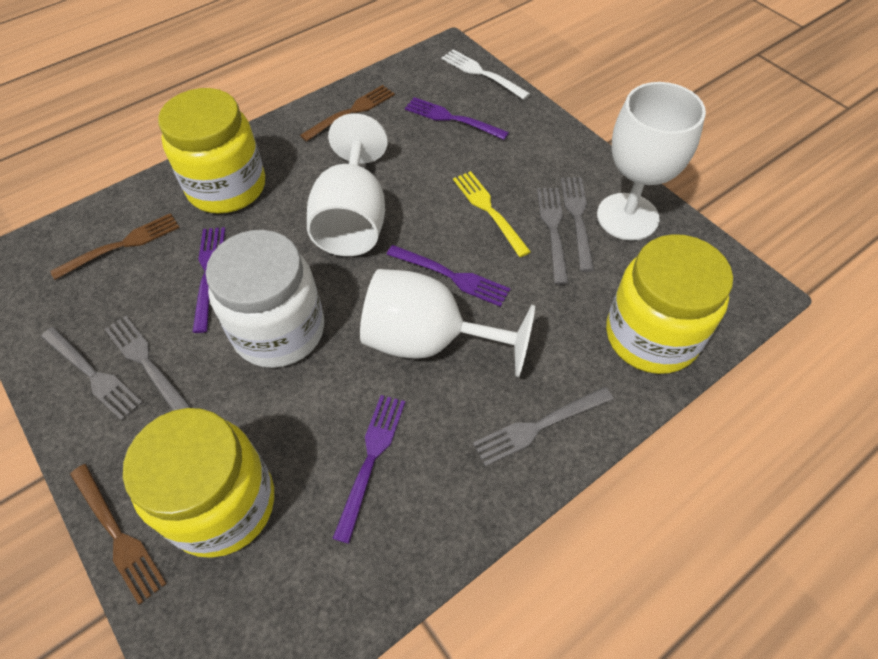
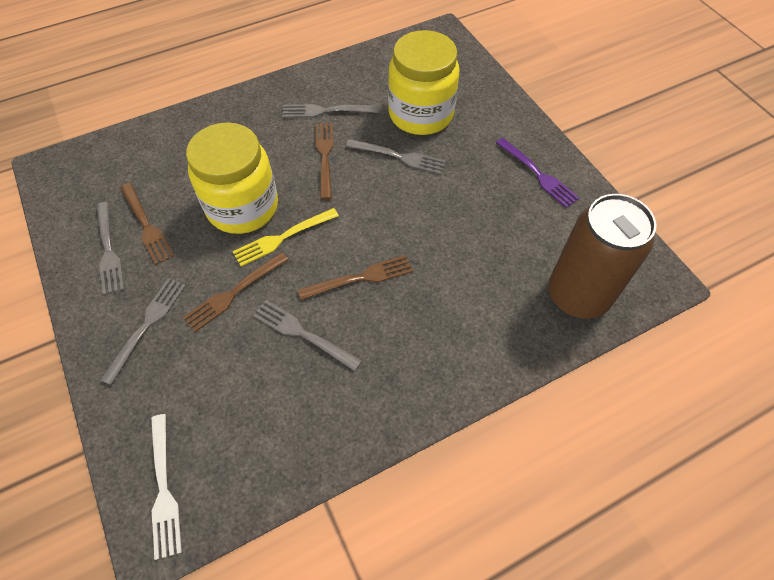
brown can: 0 -> 1
brown fork: 3 -> 4
purple fork: 4 -> 1
white goblet: 3 -> 0
white jar: 1 -> 0
yellow jar: 3 -> 2

